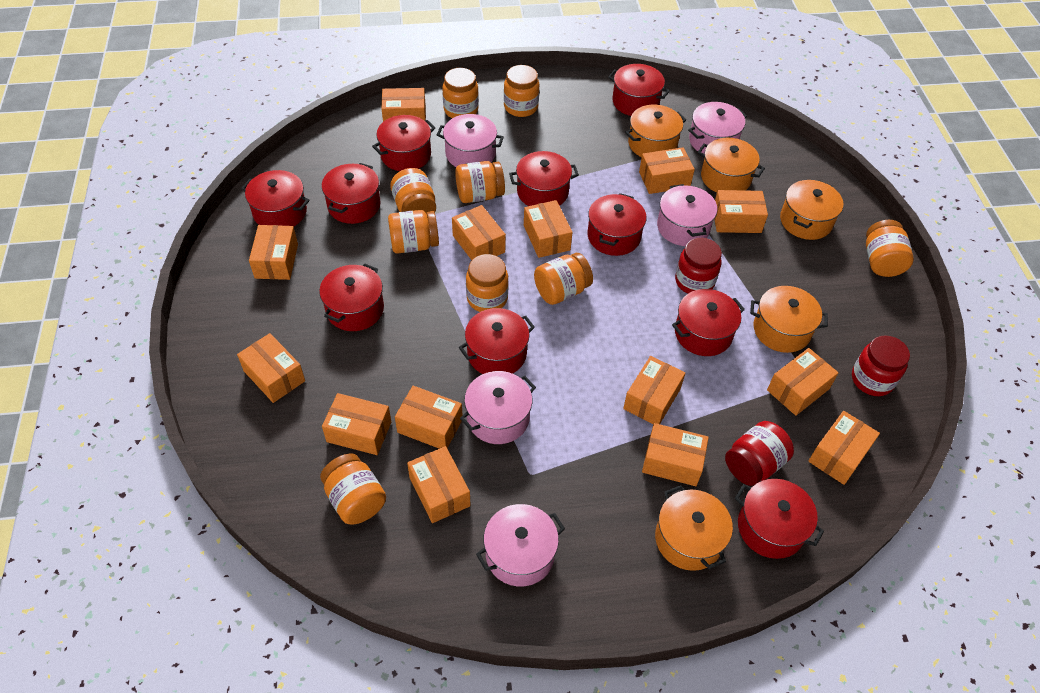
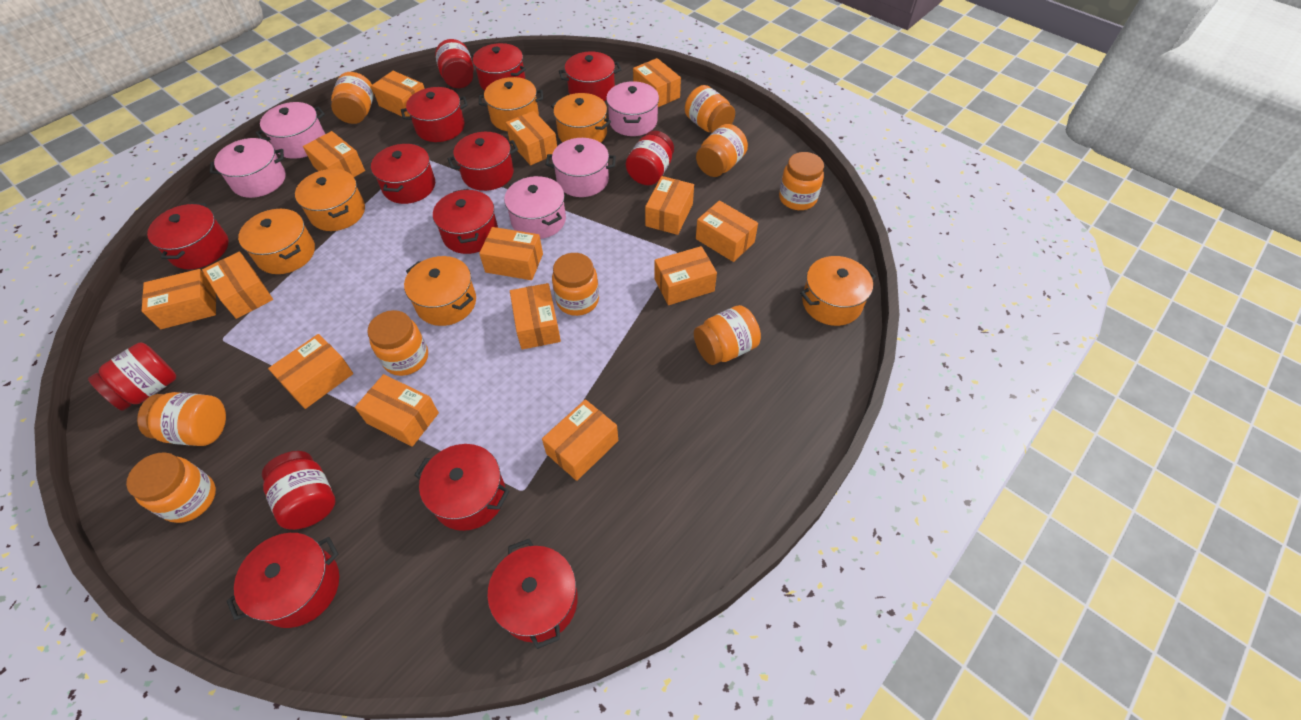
orange pot: 5 -> 6
red jar: 3 -> 4

